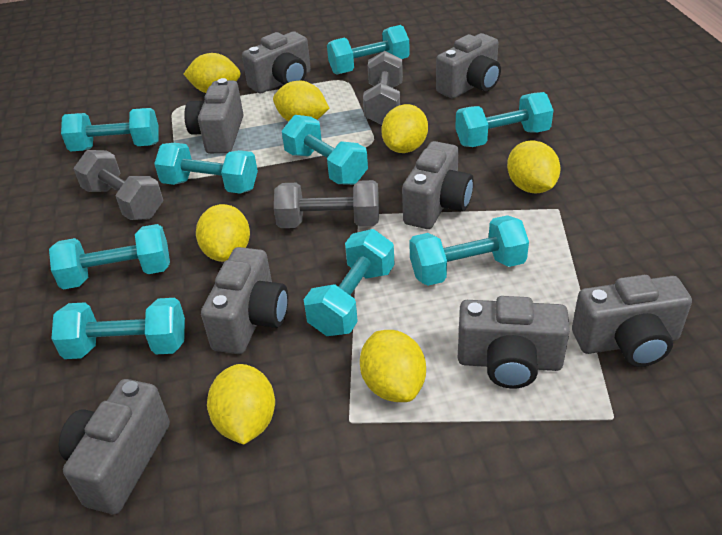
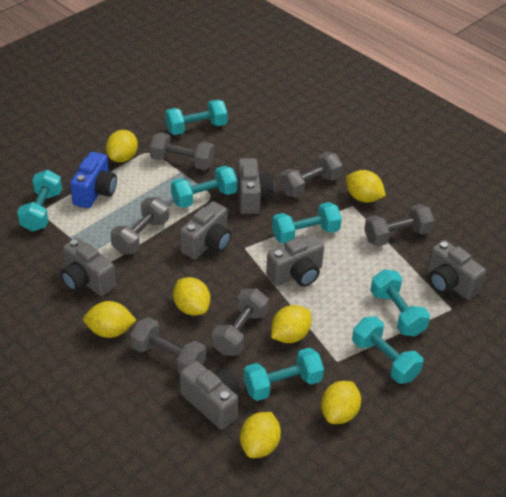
blue camera: 0 -> 1
grey camera: 8 -> 6
grey dumbbell: 3 -> 6
turquoise dumbbell: 9 -> 7

